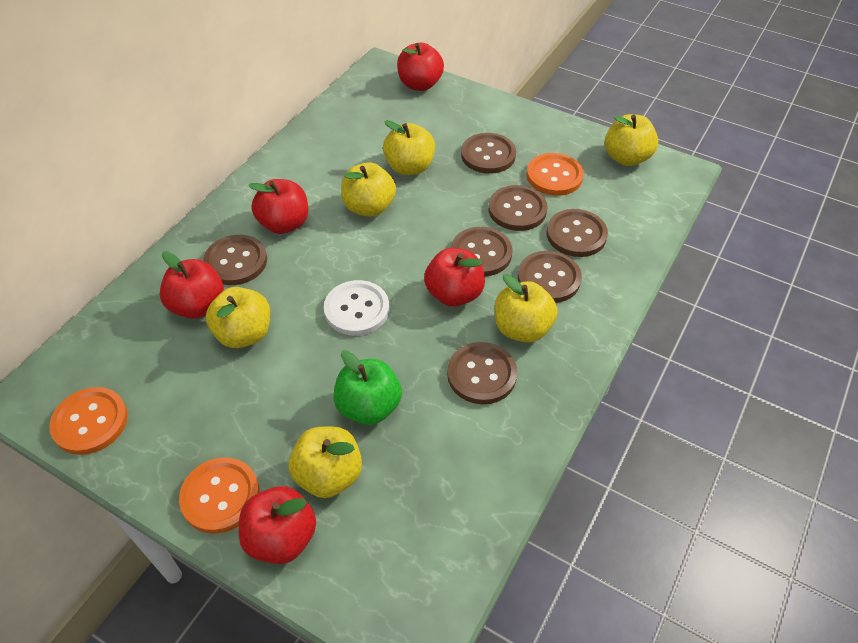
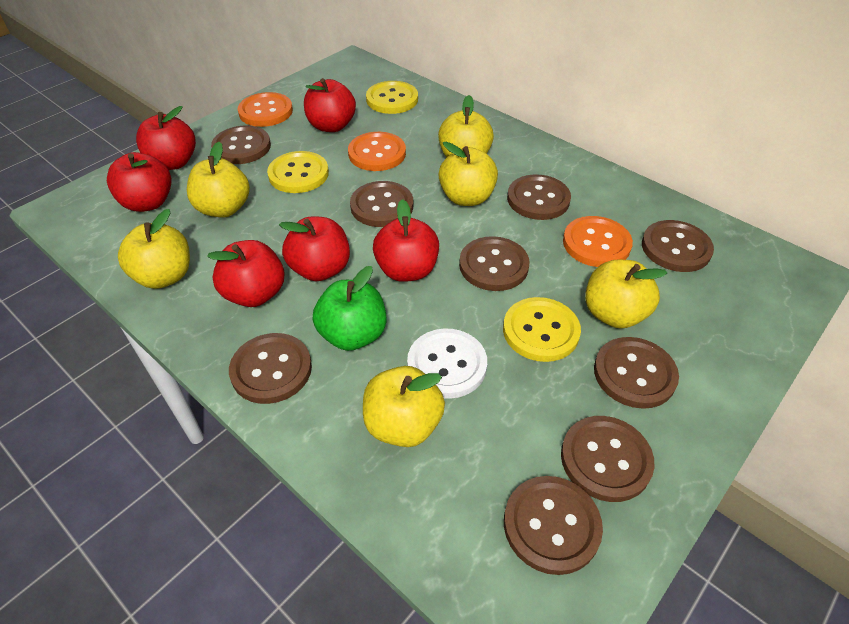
brown button: 7 -> 9
red apple: 5 -> 6
yellow button: 0 -> 3

